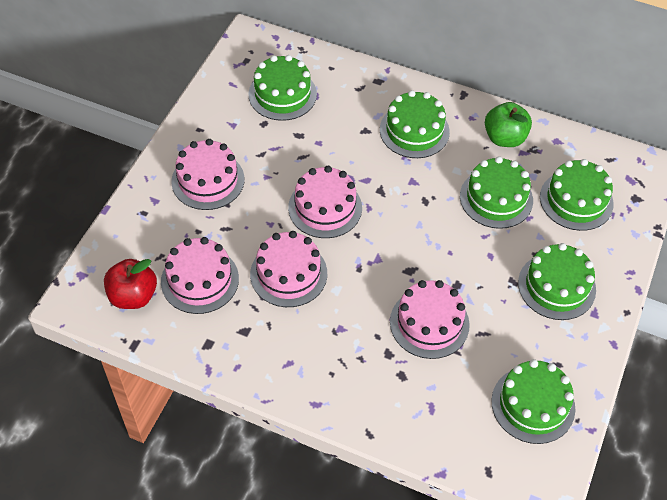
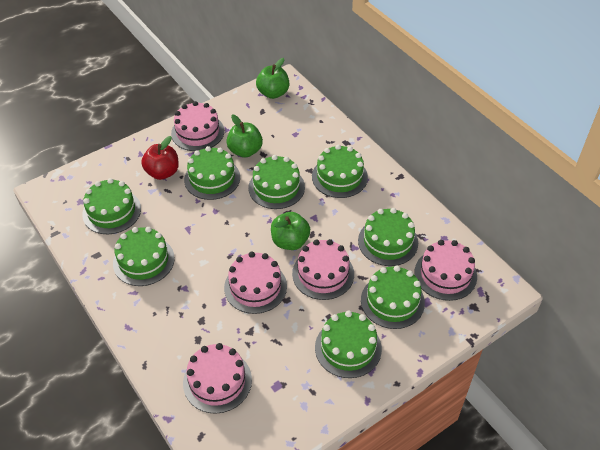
green apple: 1 -> 3
green cake: 6 -> 8

